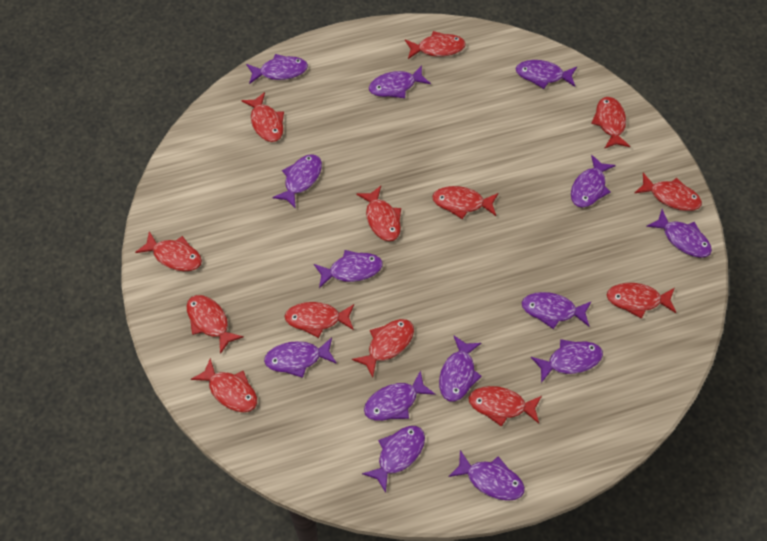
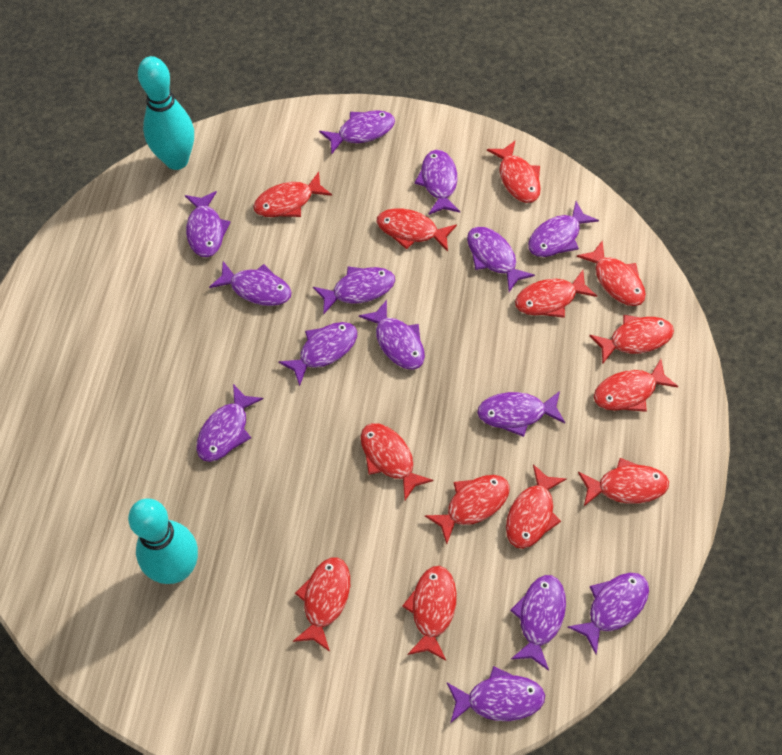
turquoise bowling pin: 0 -> 2

